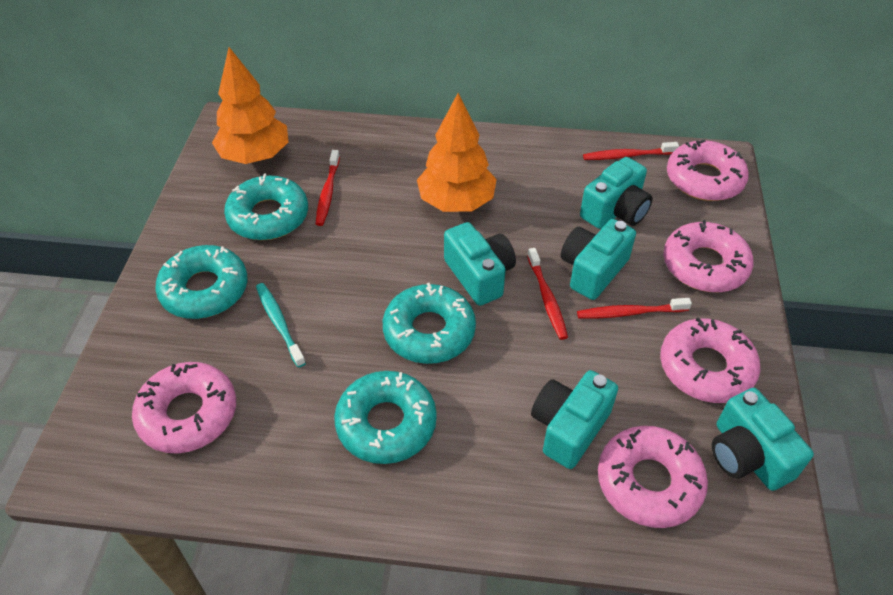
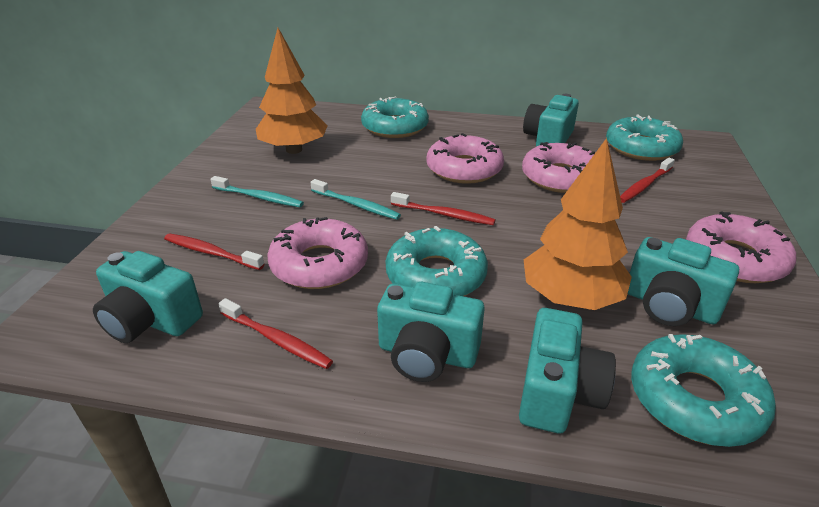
pink donut: 5 -> 4
turquoise toothbrush: 1 -> 2

